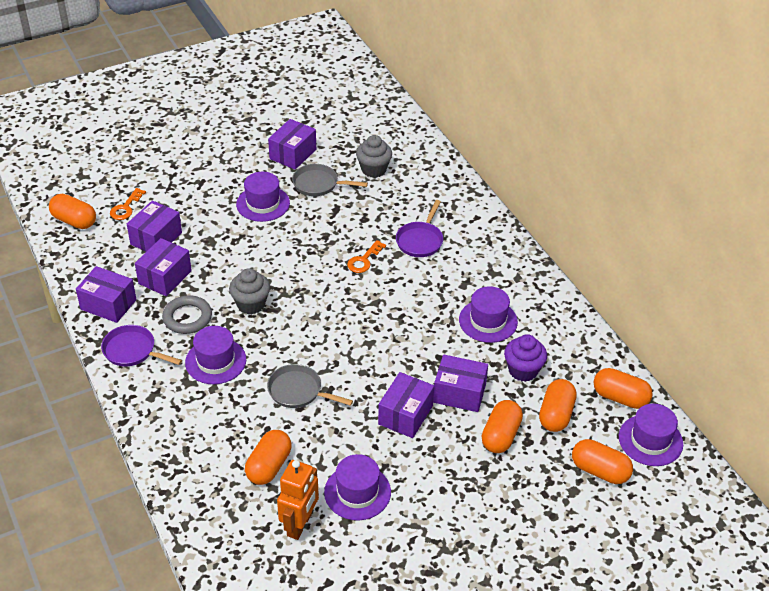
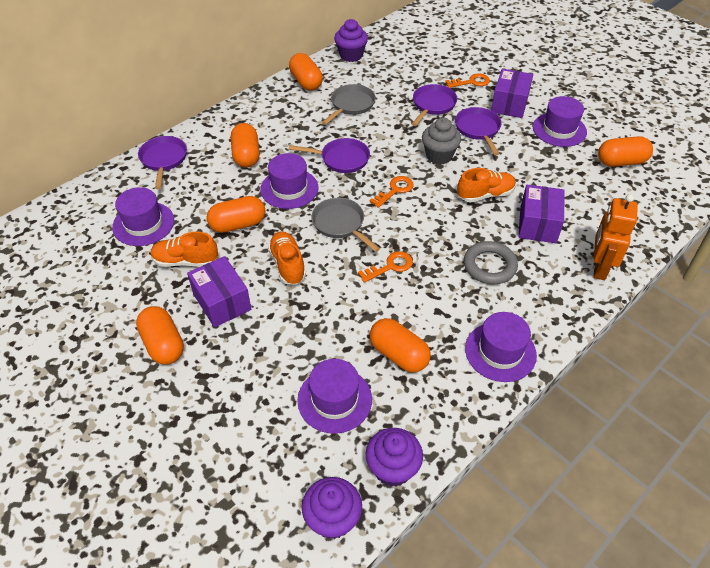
grey cupcake: 2 -> 1
orange key: 2 -> 3
orange shoe: 0 -> 3
purple box: 6 -> 3
purple cupcake: 1 -> 3
purple pan: 2 -> 4

